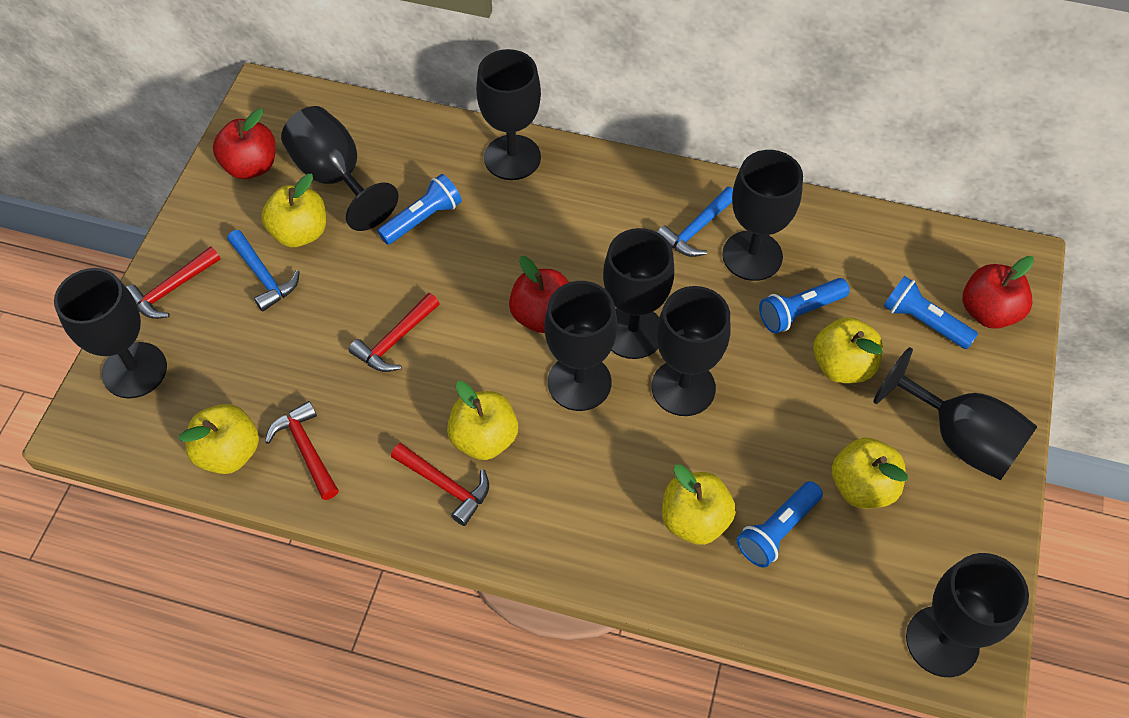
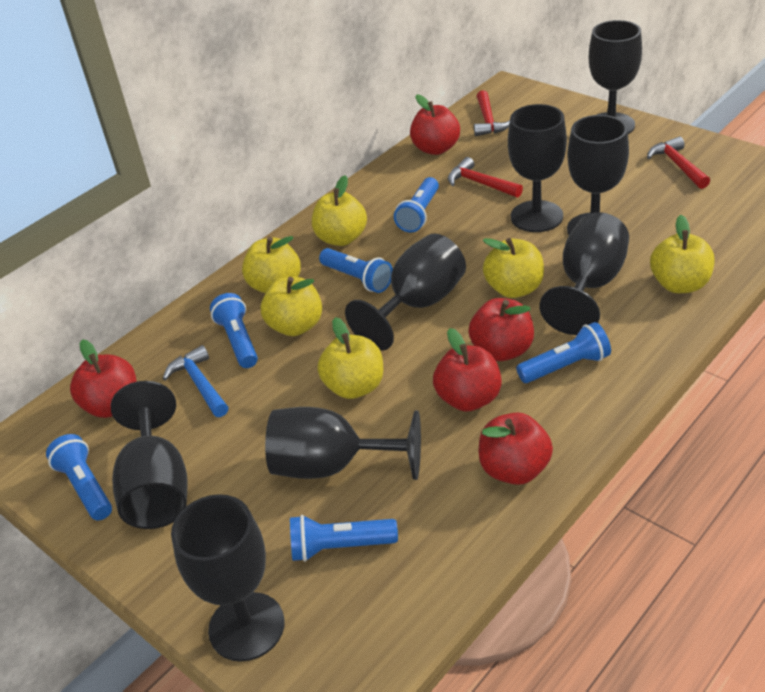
black goblet: 9 -> 8
blue flashlight: 4 -> 6
blue hammer: 2 -> 1
red apple: 3 -> 5
red hammer: 4 -> 3

